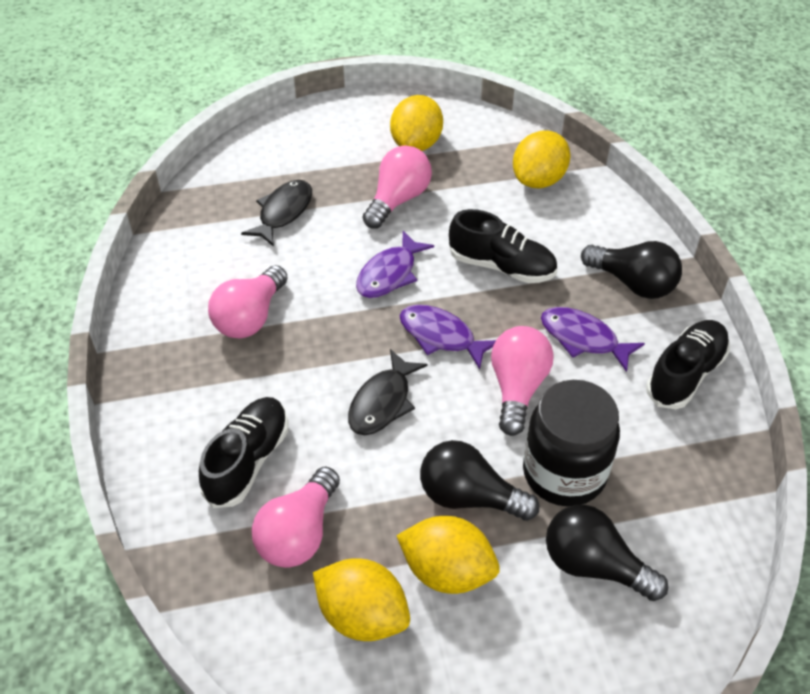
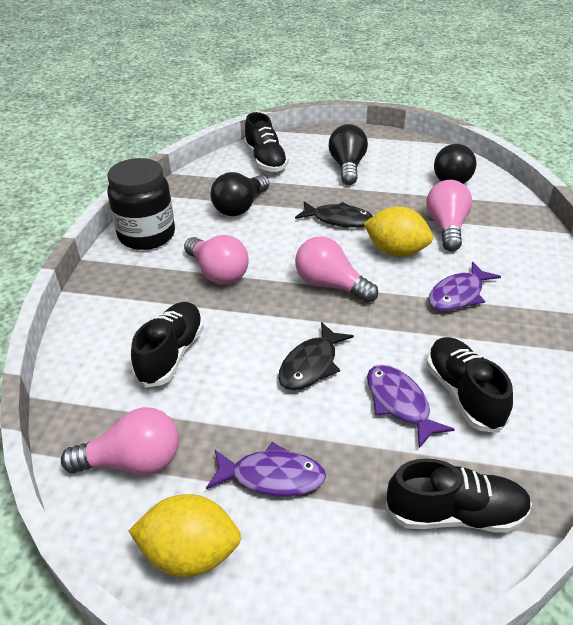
black shoe: 3 -> 4
yellow lemon: 4 -> 2

